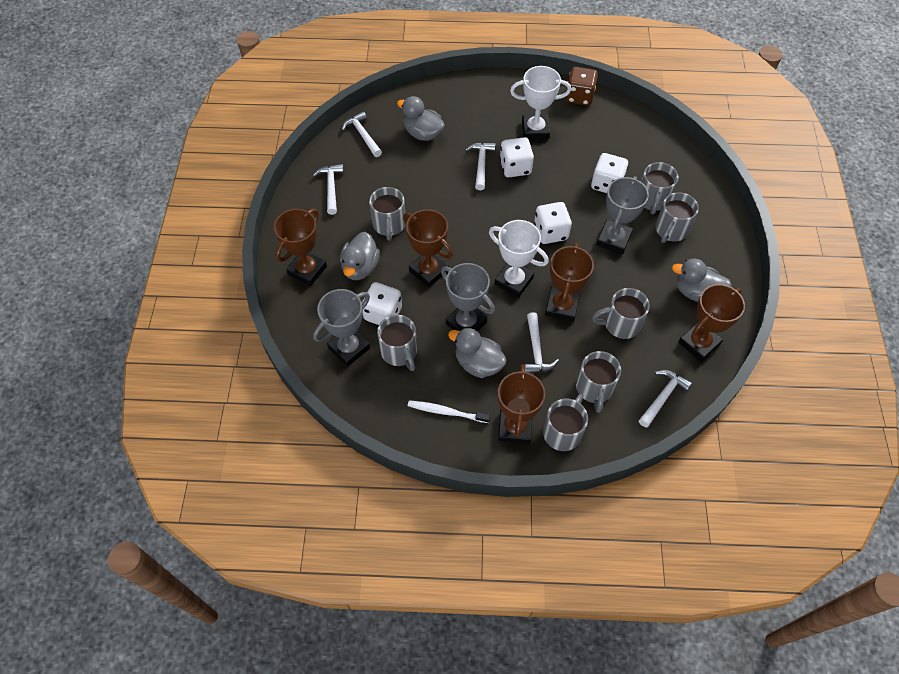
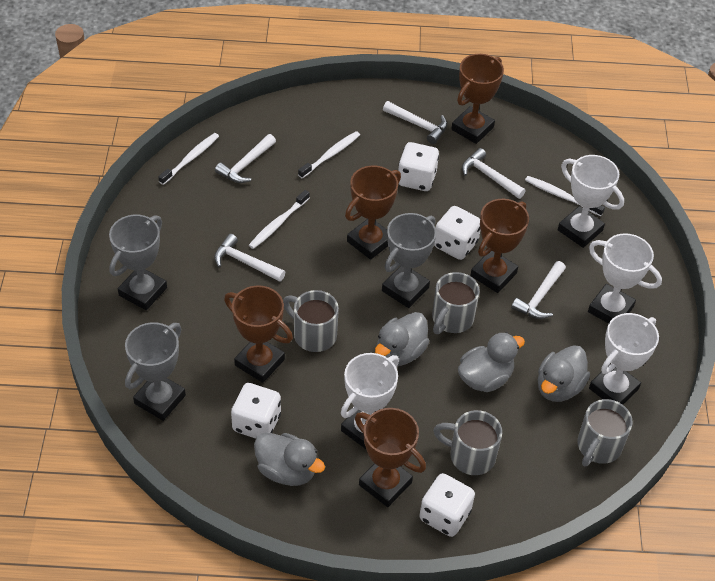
brown dice: 1 -> 0
grey mug: 7 -> 4
white toothbrush: 1 -> 4
white trophy: 2 -> 4

